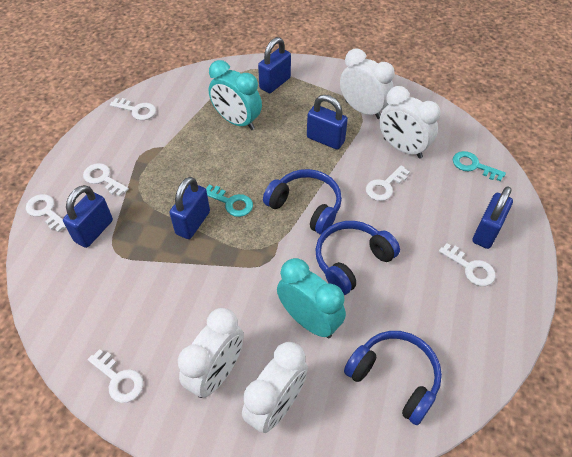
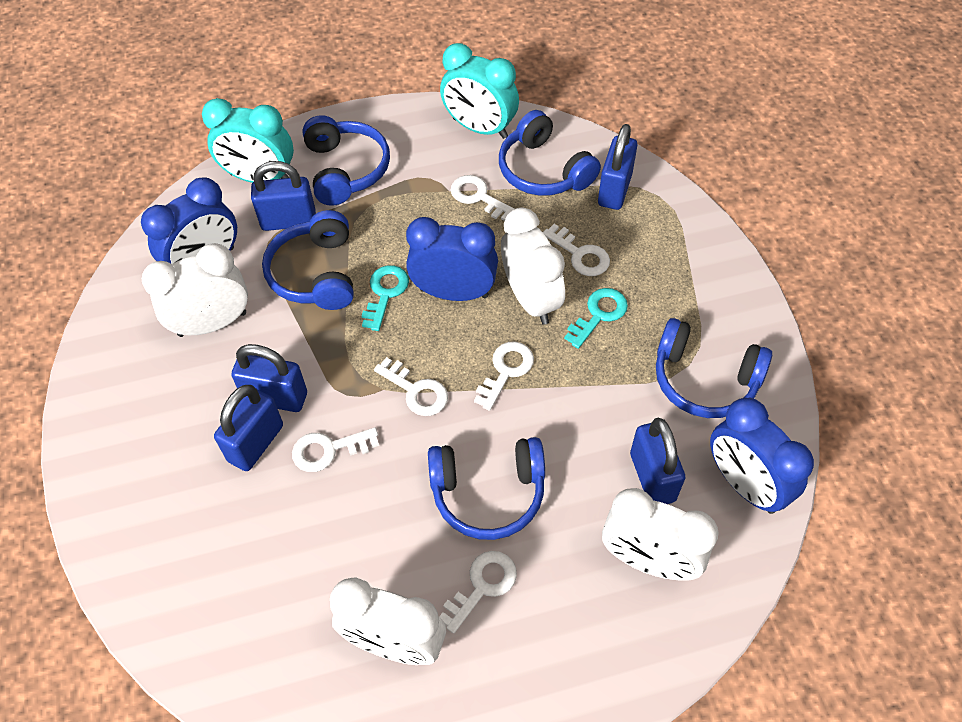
blue clock: 0 -> 3
blue headphones: 3 -> 5

